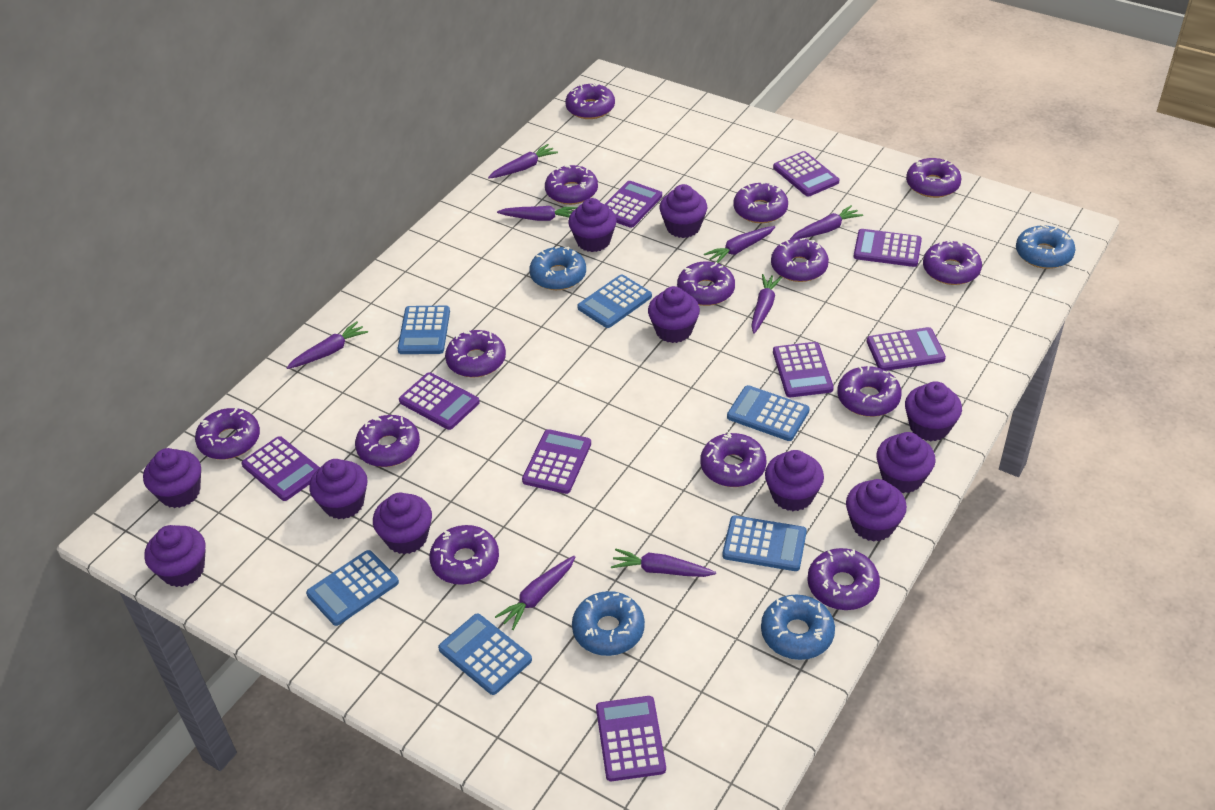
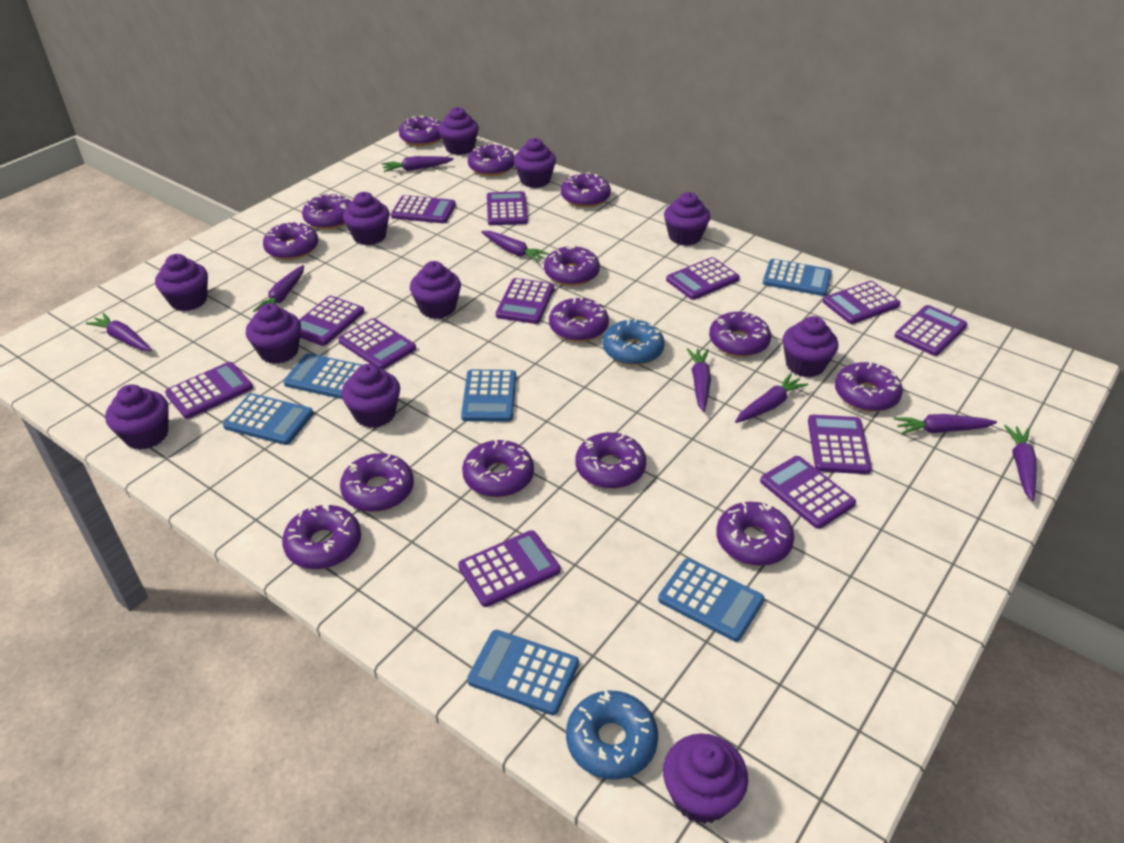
blue donut: 4 -> 2
purple calculator: 9 -> 12

